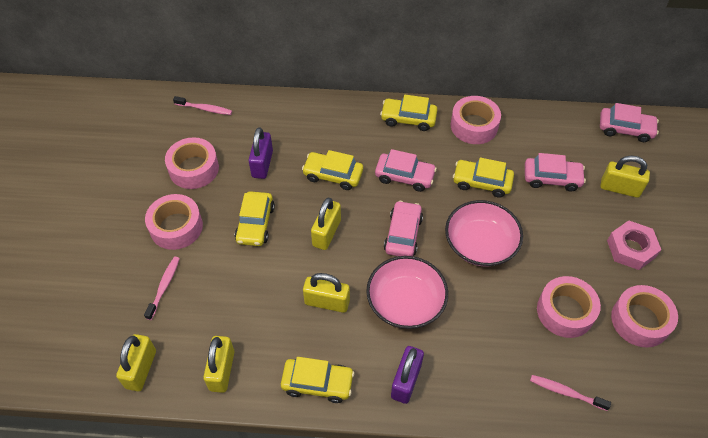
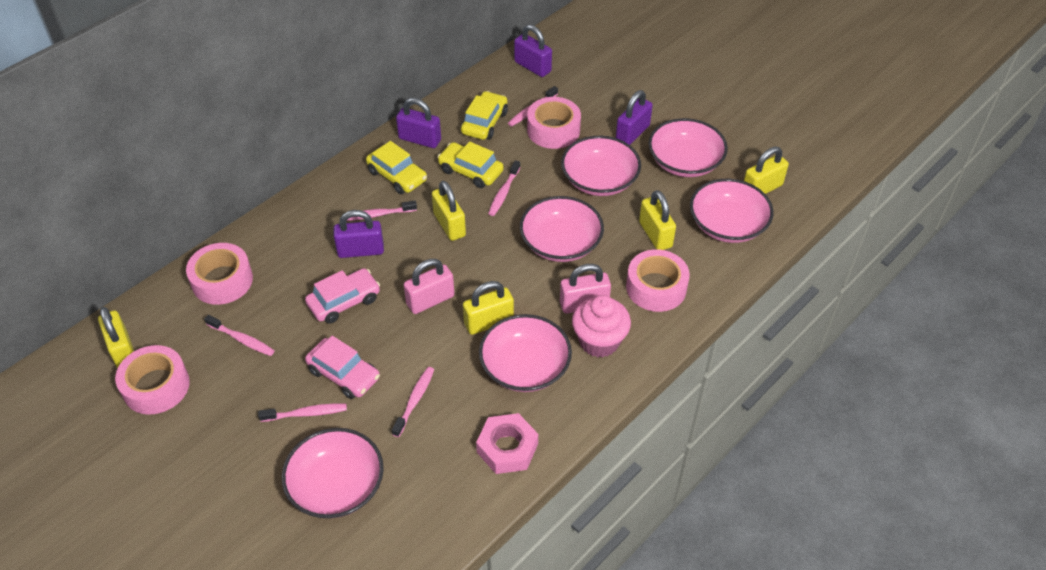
pink bowl: 2 -> 6
pink car: 4 -> 2
pink cupcake: 0 -> 1
pink padlock: 0 -> 2
pink tape: 5 -> 4
pink toothbrush: 3 -> 6
purple padlock: 2 -> 4
yellow car: 5 -> 3

